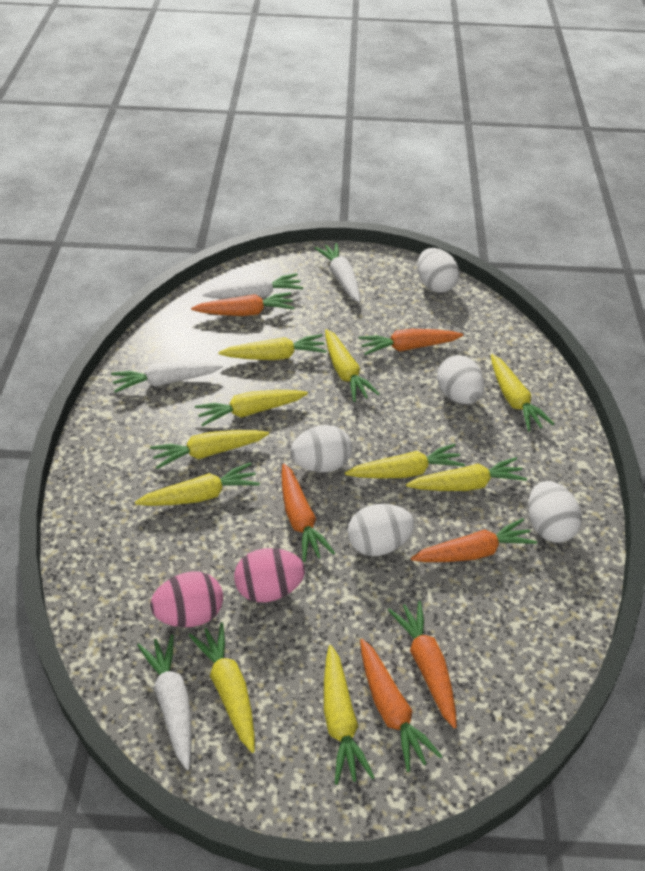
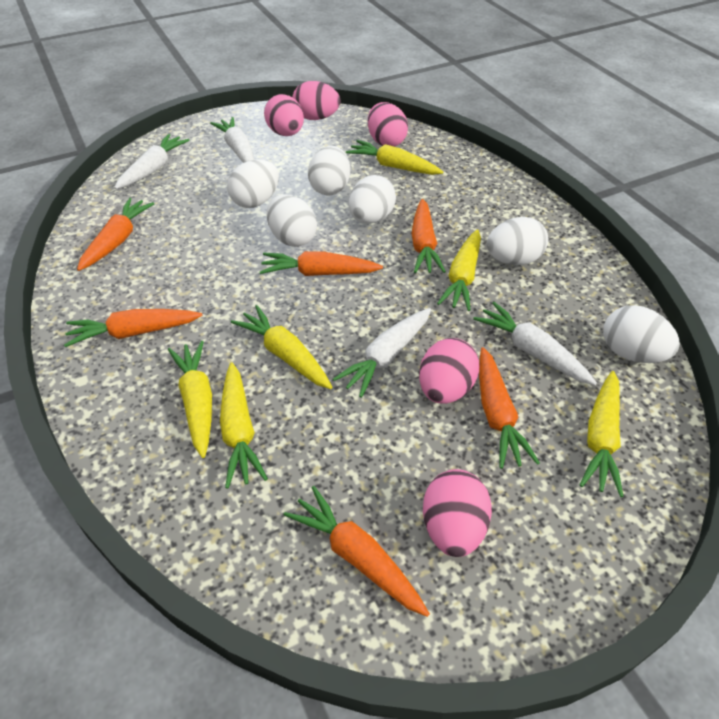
pink egg: 2 -> 5
white egg: 5 -> 6
yellow carrot: 10 -> 6

